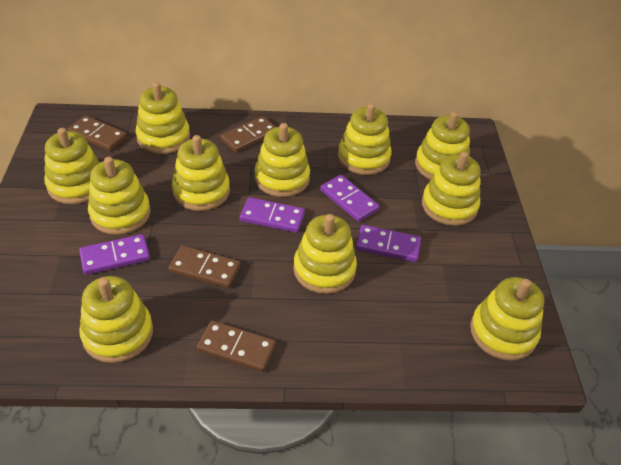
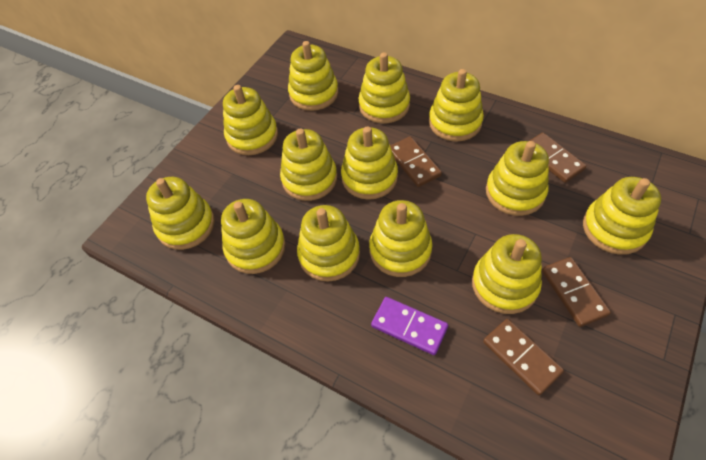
purple domino: 4 -> 1
yellow stacking toy: 11 -> 13

